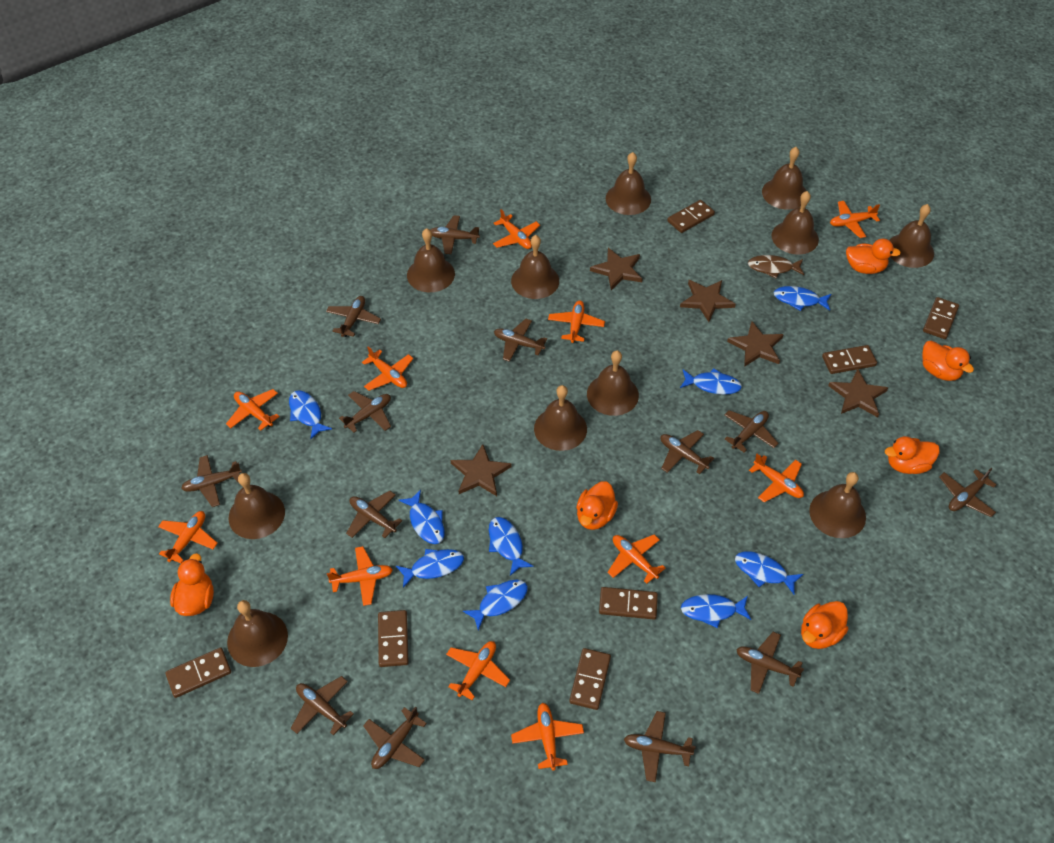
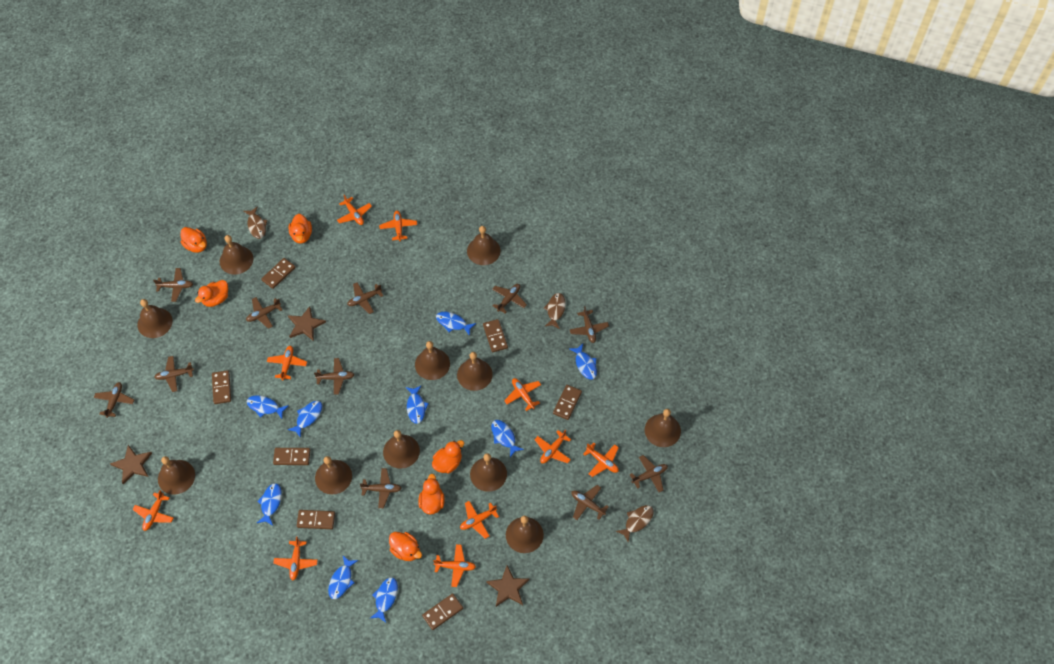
brown fish: 1 -> 3
brown plane: 13 -> 11
brown star: 5 -> 3
orange plane: 11 -> 10

